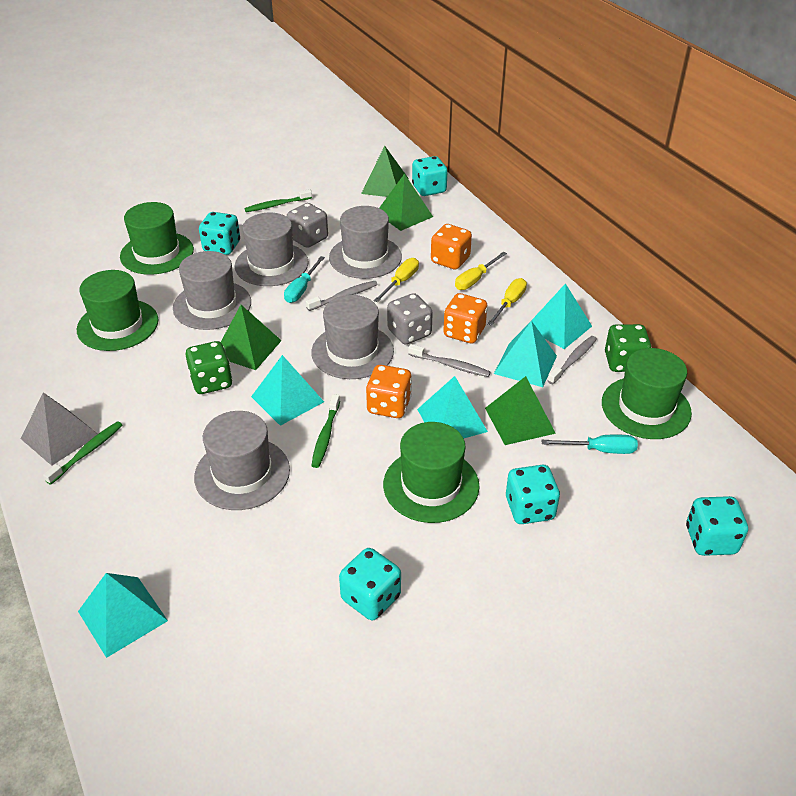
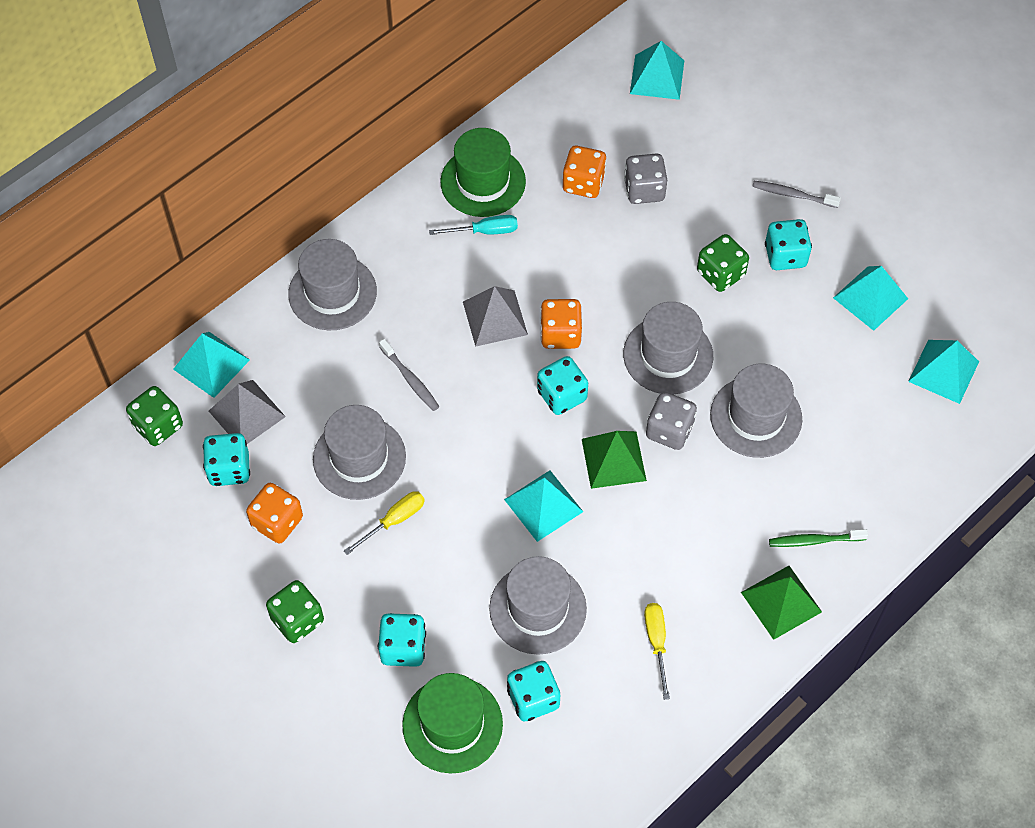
green dice: 2 -> 3
green hat: 4 -> 2
green pyramid: 4 -> 2
green toothbrush: 3 -> 1
grey pyramid: 1 -> 2
grey toothbrush: 3 -> 2
turquoise screwdriver: 2 -> 1
yellow screwdriver: 3 -> 2

